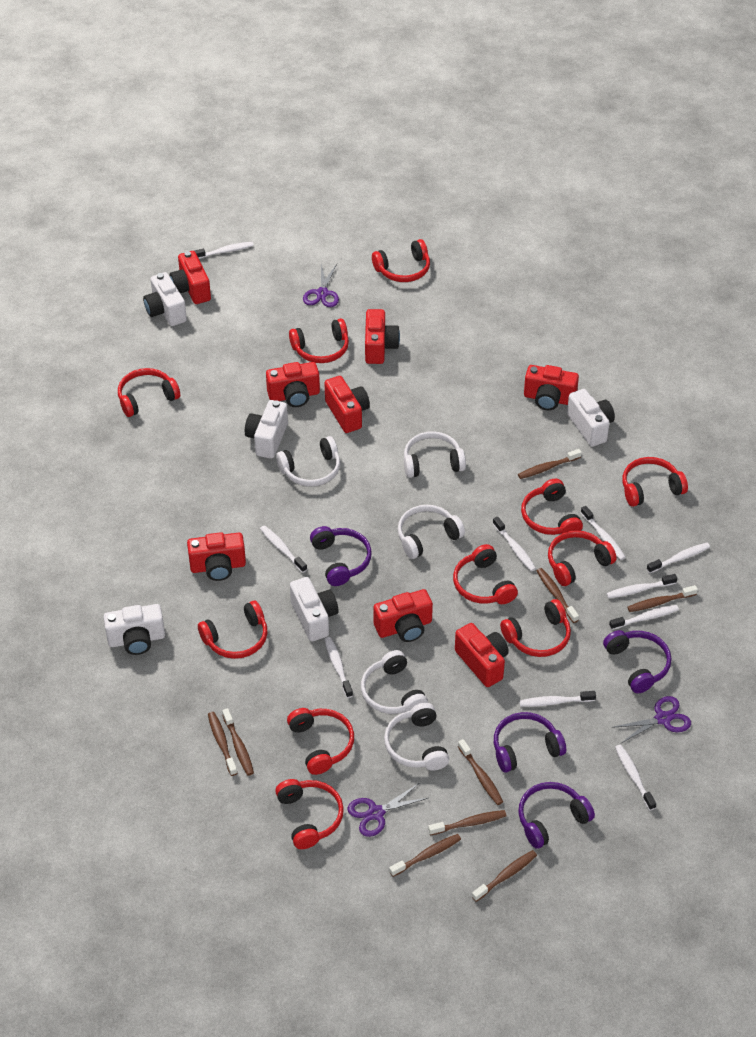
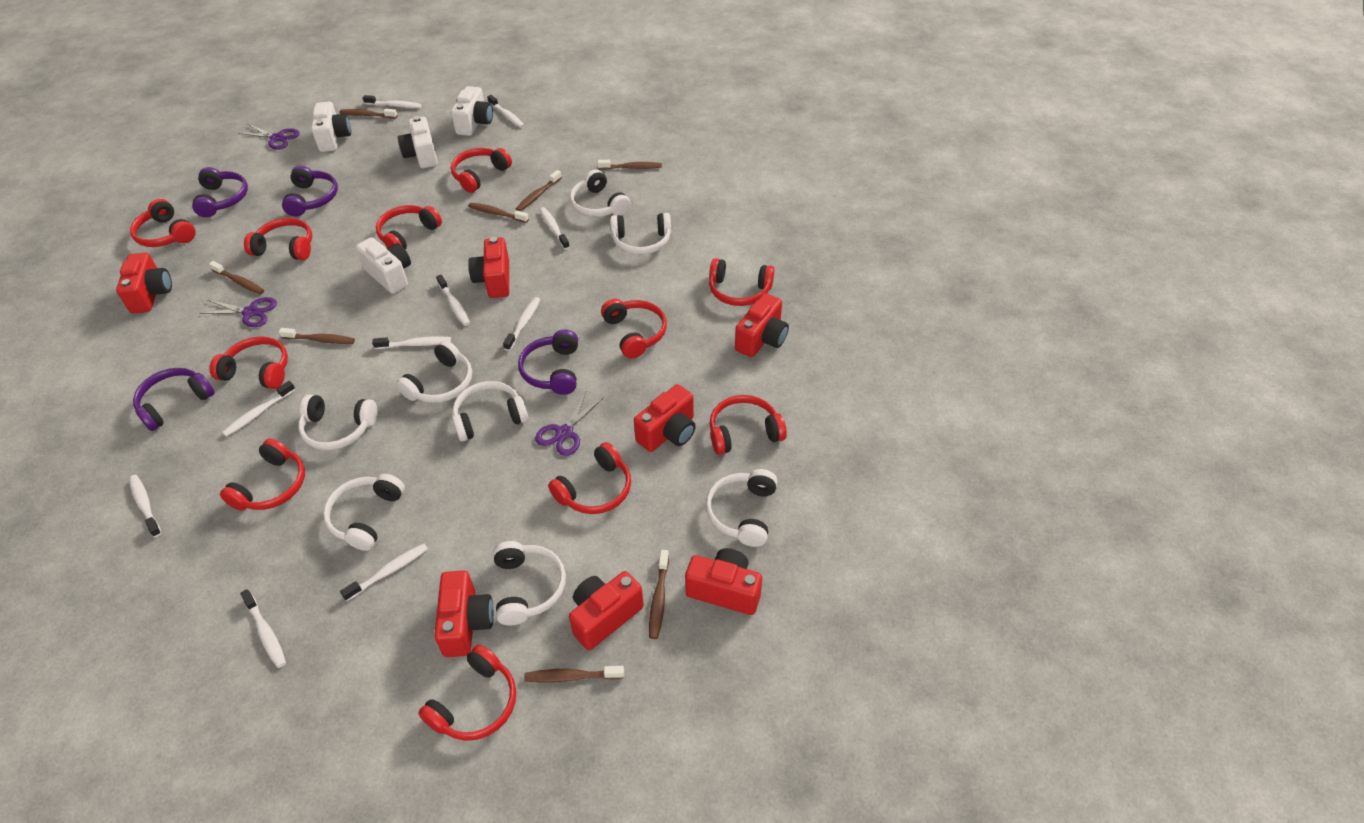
brown toothbrush: 9 -> 8
red camera: 8 -> 7
white camera: 5 -> 4
white headphones: 5 -> 8

